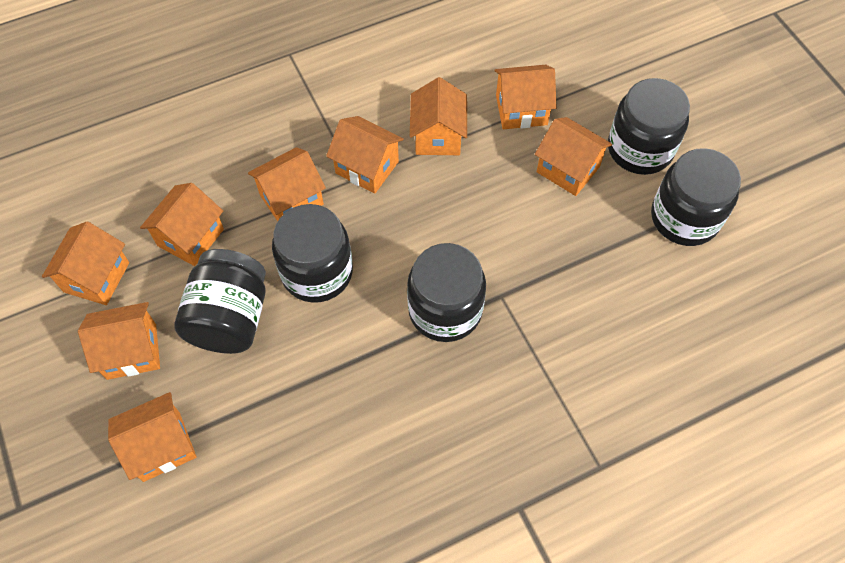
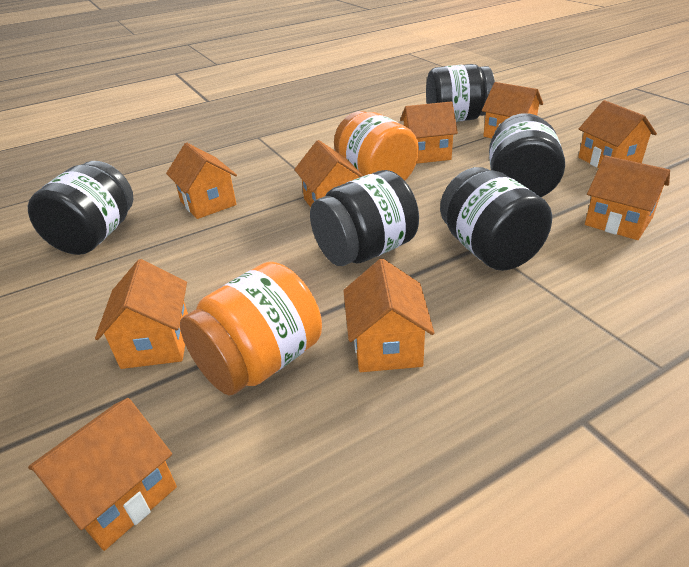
orange jar: 0 -> 2

